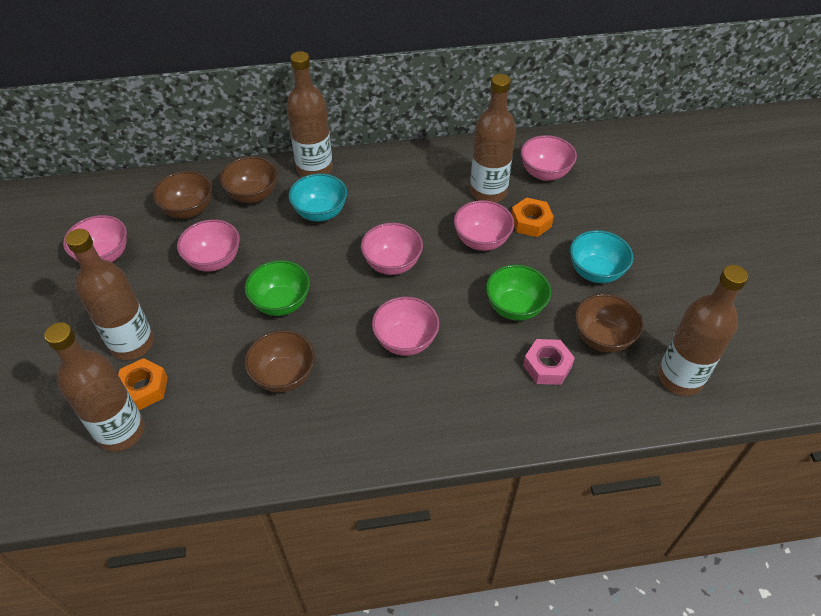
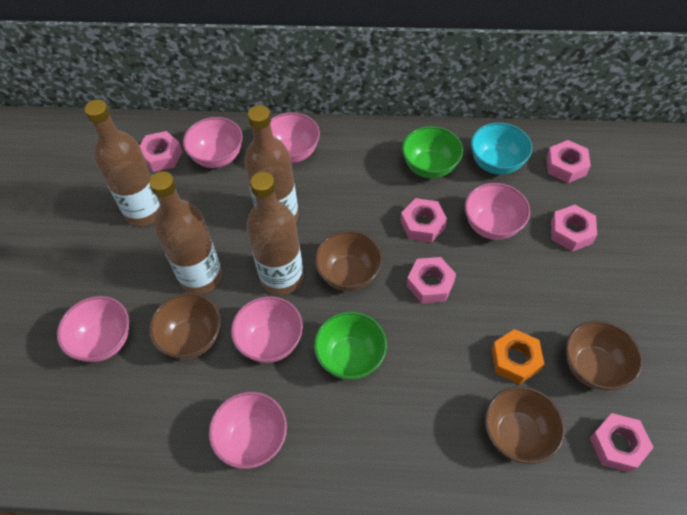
brown bottle: 5 -> 4
orange nut: 2 -> 1
pink nut: 1 -> 6
turquoise bowl: 2 -> 1

